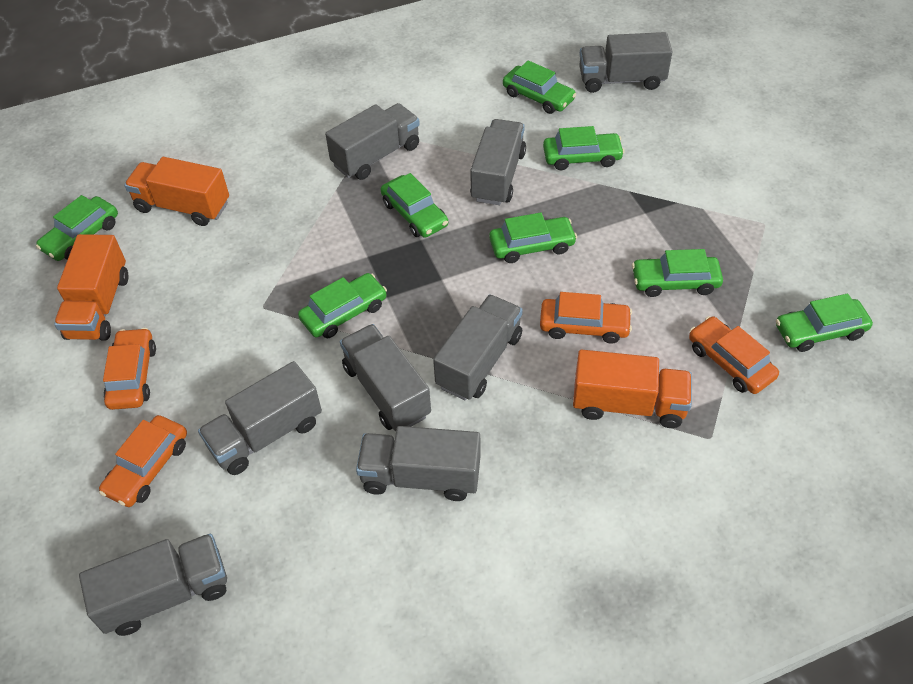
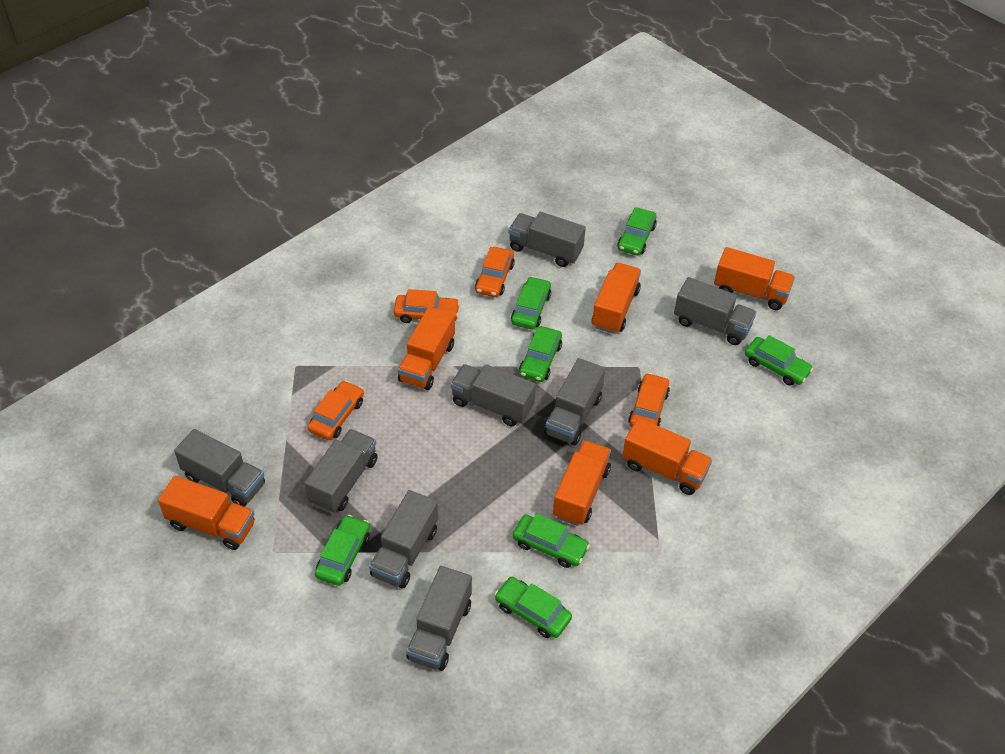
green car: 8 -> 7
orange truck: 3 -> 6

